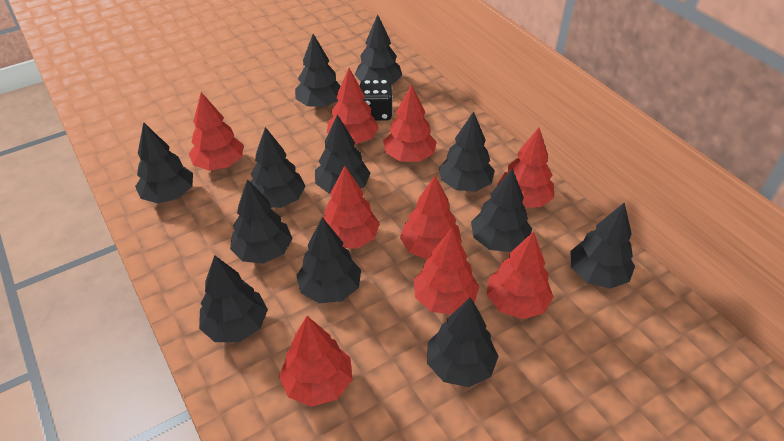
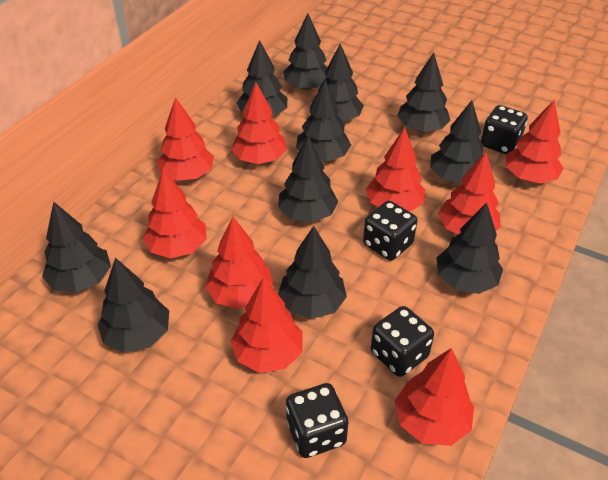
black dice: 1 -> 4
black tree: 12 -> 11

